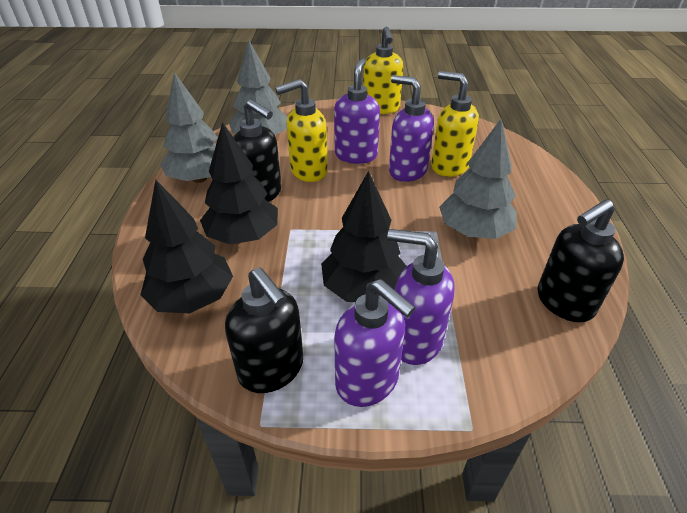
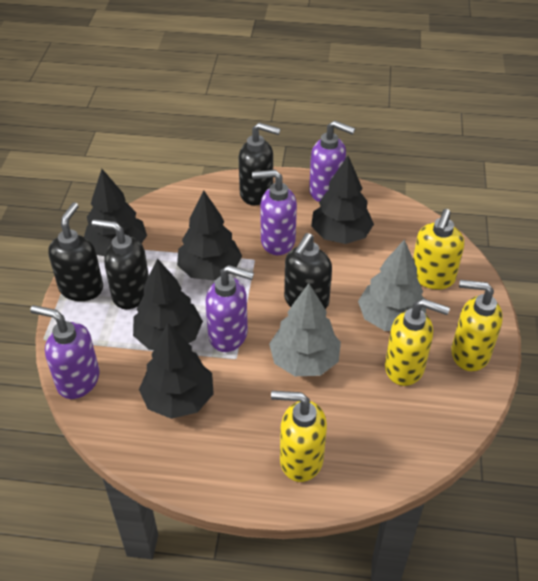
black soap dispenser: 3 -> 4
black tree: 3 -> 5
grey tree: 3 -> 2
yellow soap dispenser: 3 -> 4

